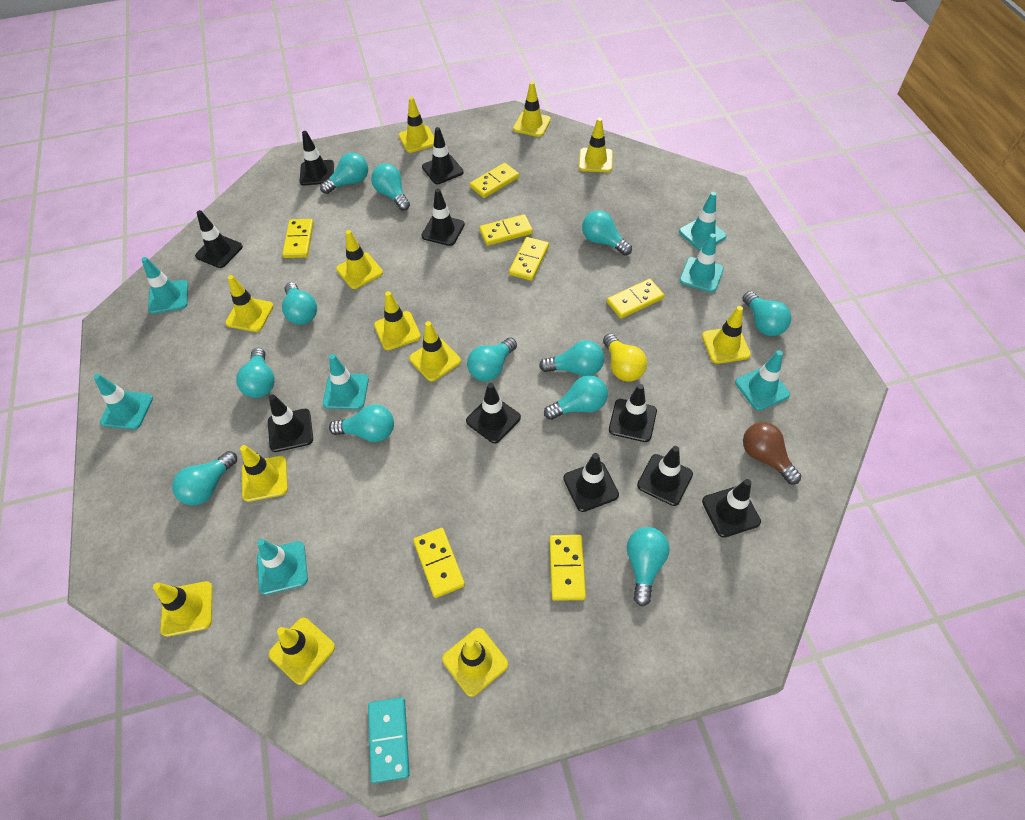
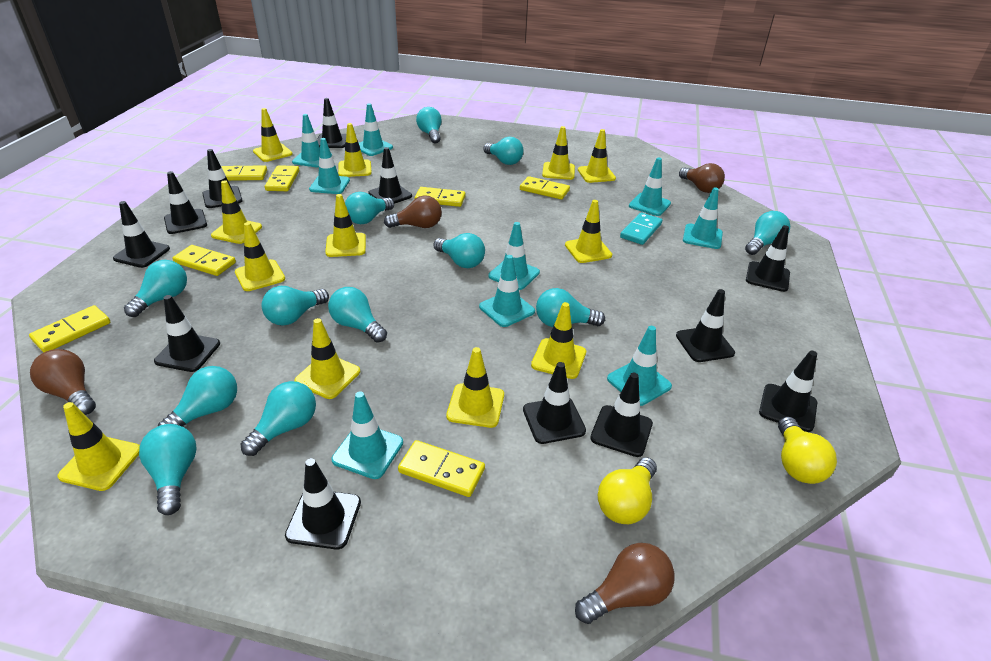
black traffic cone: 10 -> 12
brown light bulb: 1 -> 4
turquoise traffic cone: 7 -> 9
yellow light bulb: 1 -> 2

